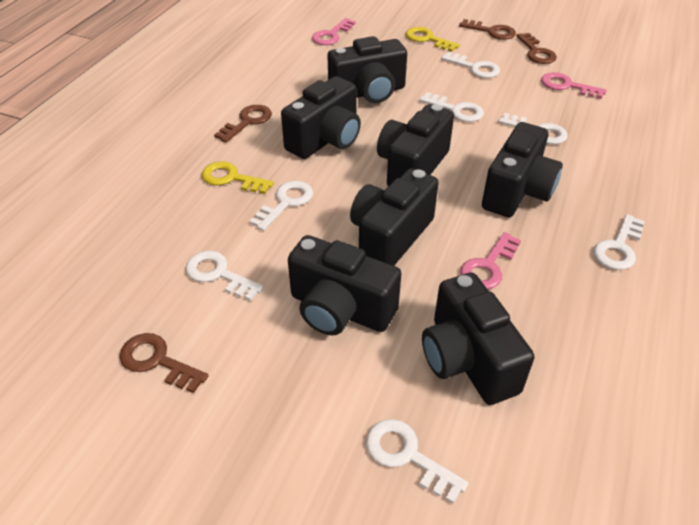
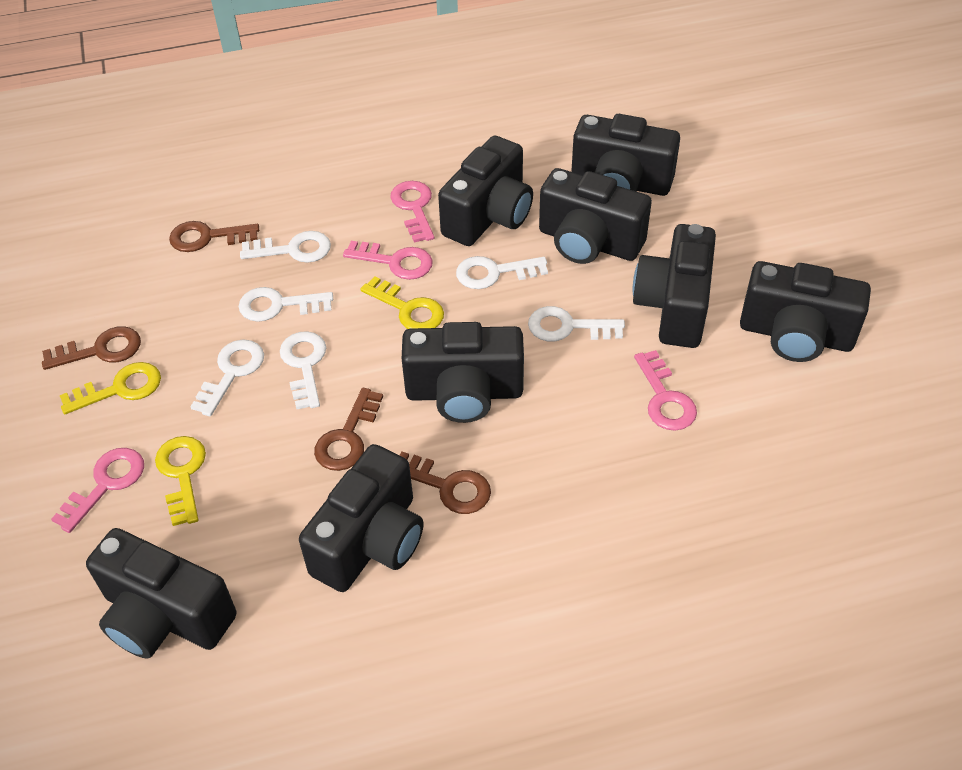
black camera: 7 -> 8
pink key: 3 -> 4
white key: 7 -> 6
yellow key: 2 -> 3

